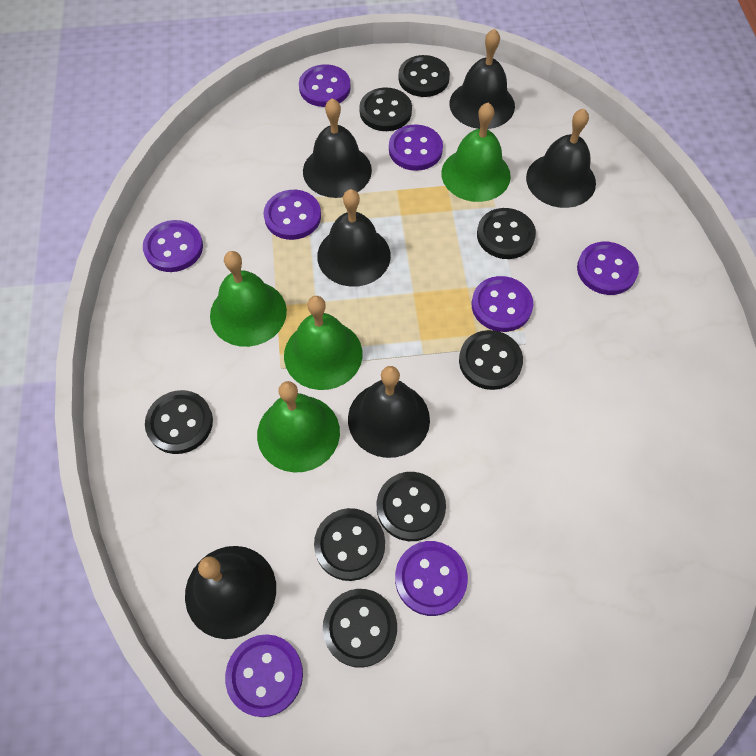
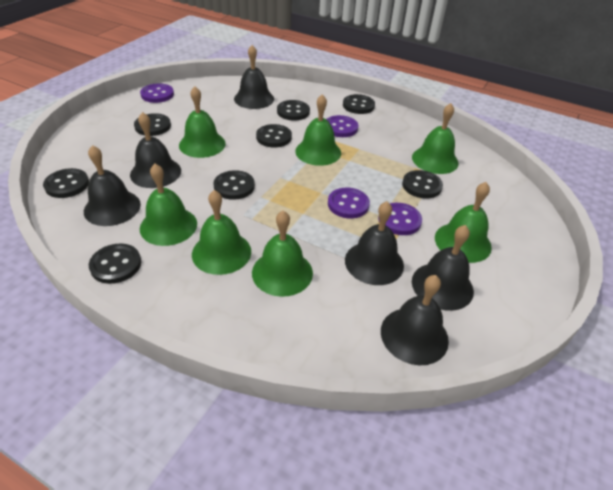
green bell: 4 -> 7
purple button: 8 -> 4

